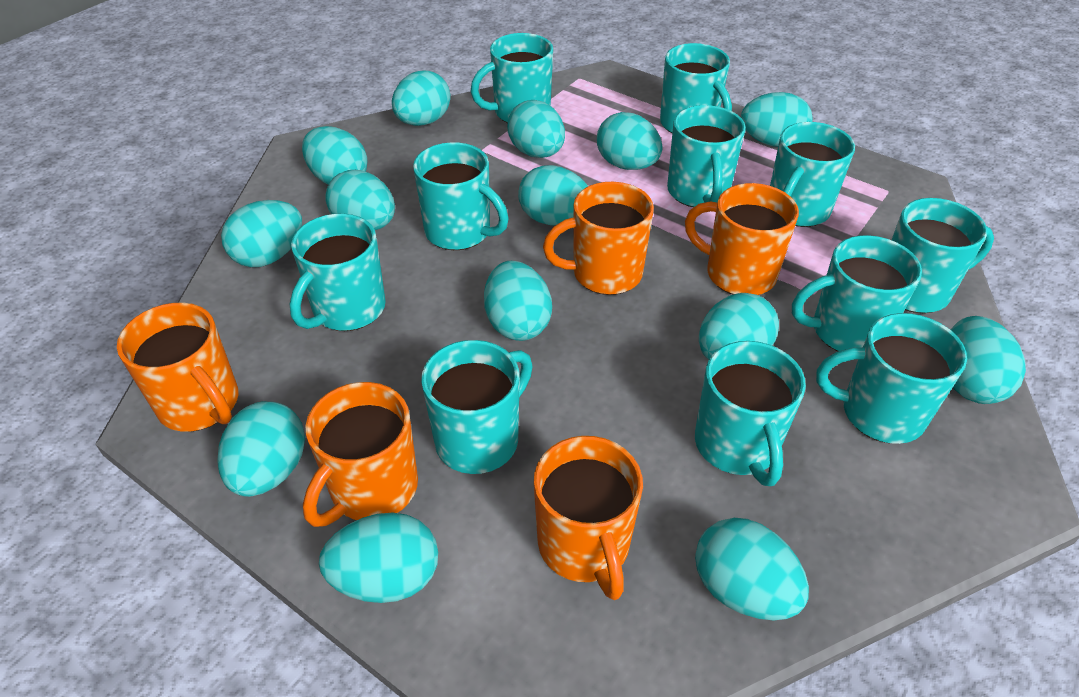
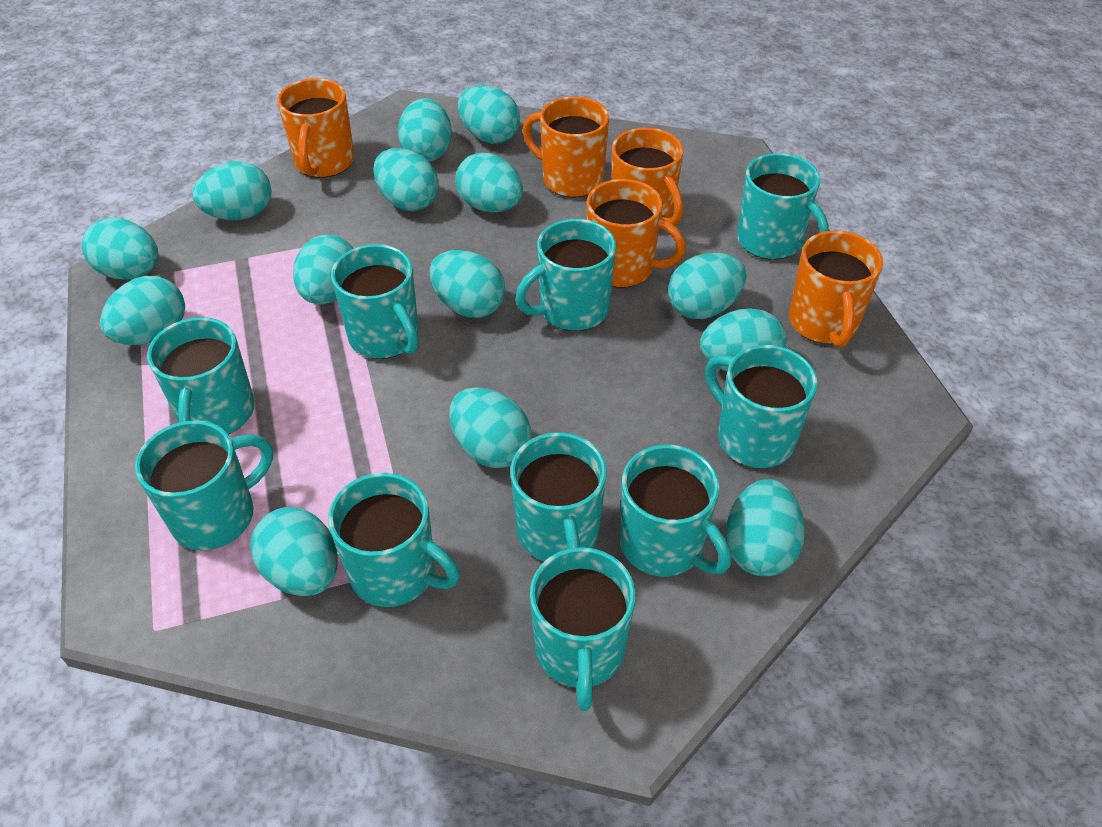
turquoise mug: 11 -> 10

